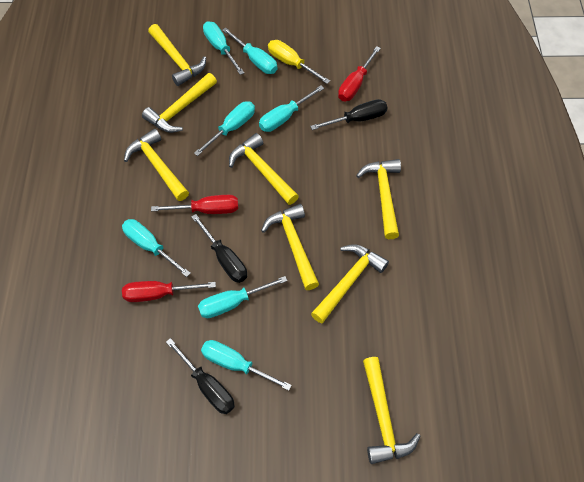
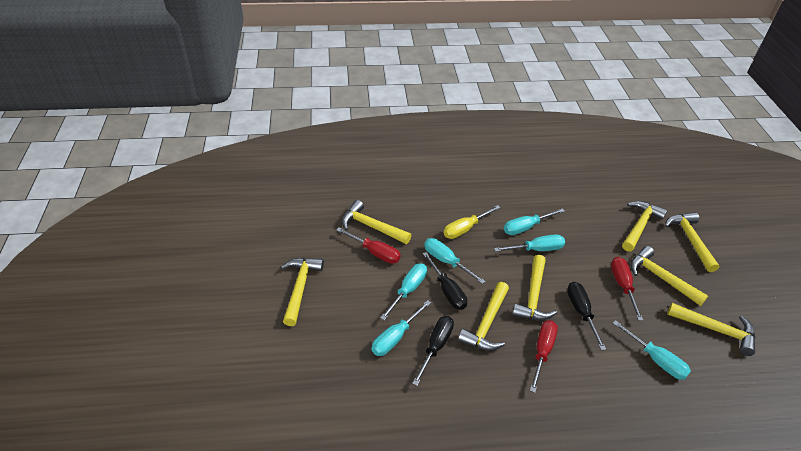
turquoise screwdriver: 7 -> 6

